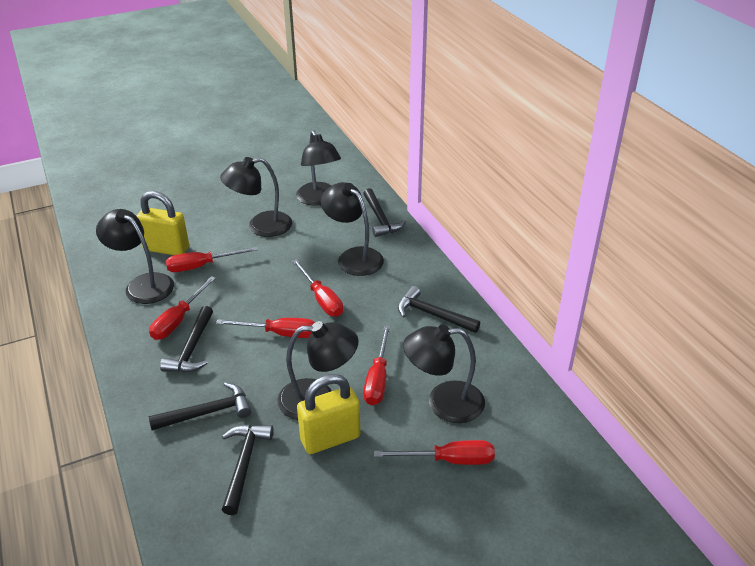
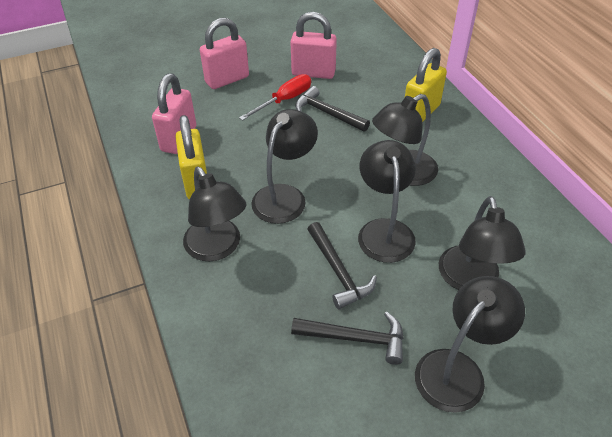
black hammer: 5 -> 3
pink padlock: 0 -> 3
red screwdriver: 6 -> 1

